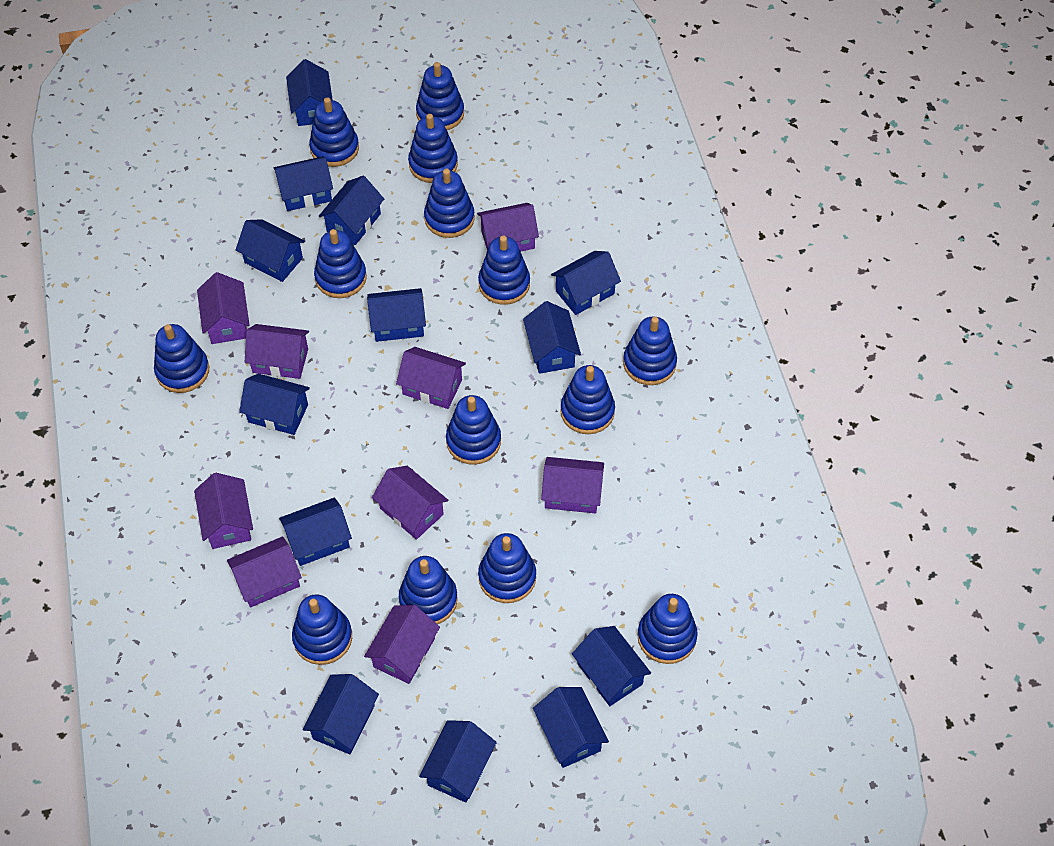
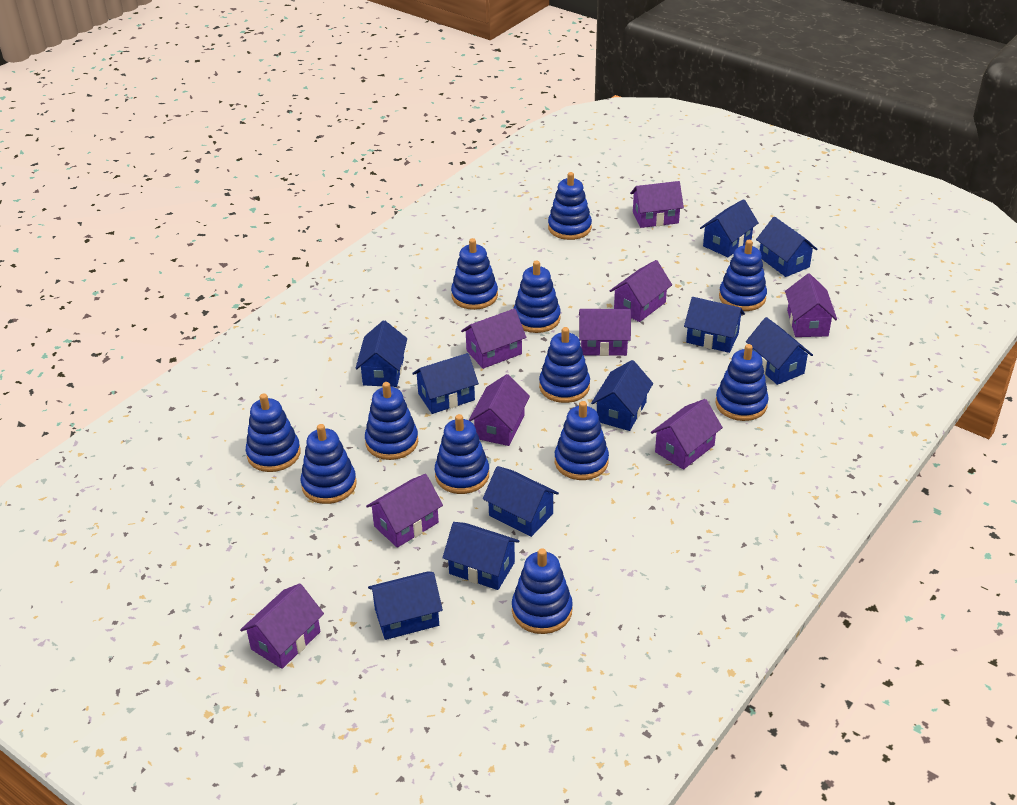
blue house: 13 -> 10
blue stacking toy: 14 -> 12

